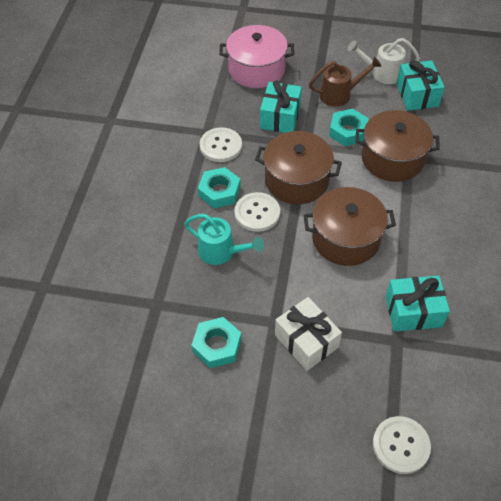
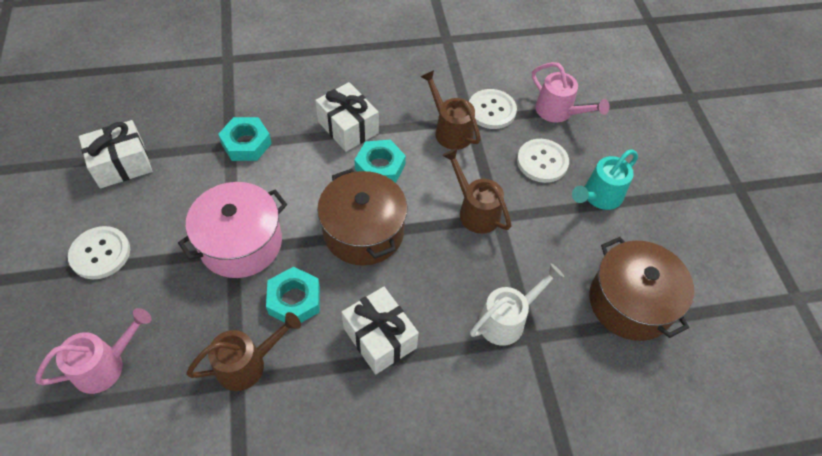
brown pot: 3 -> 2
brown watering can: 1 -> 3
pink watering can: 0 -> 2
turquoise gift: 3 -> 0
white gift: 1 -> 3

